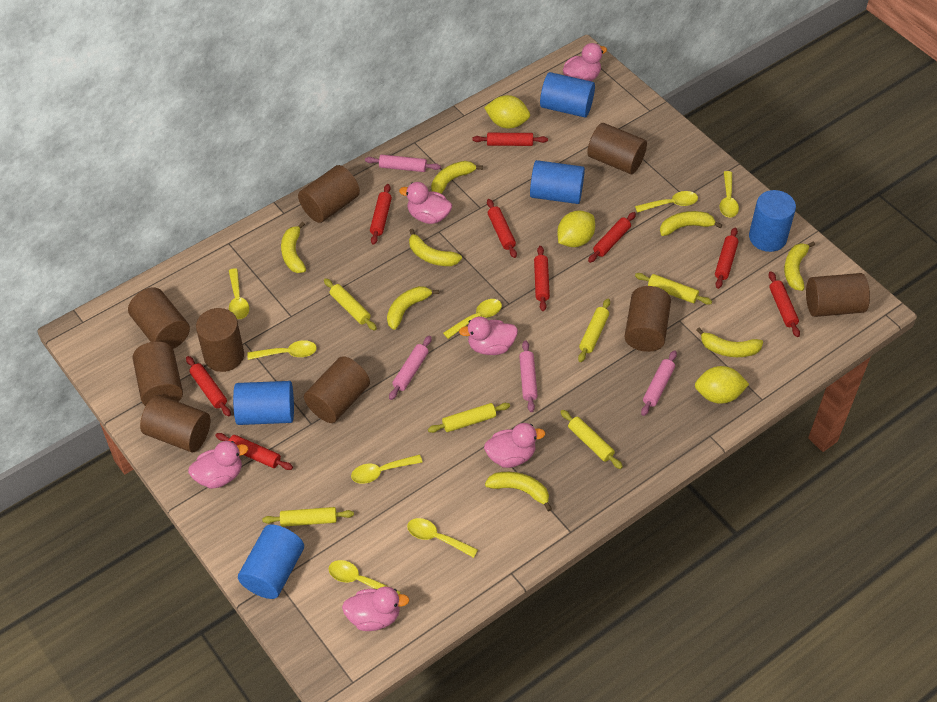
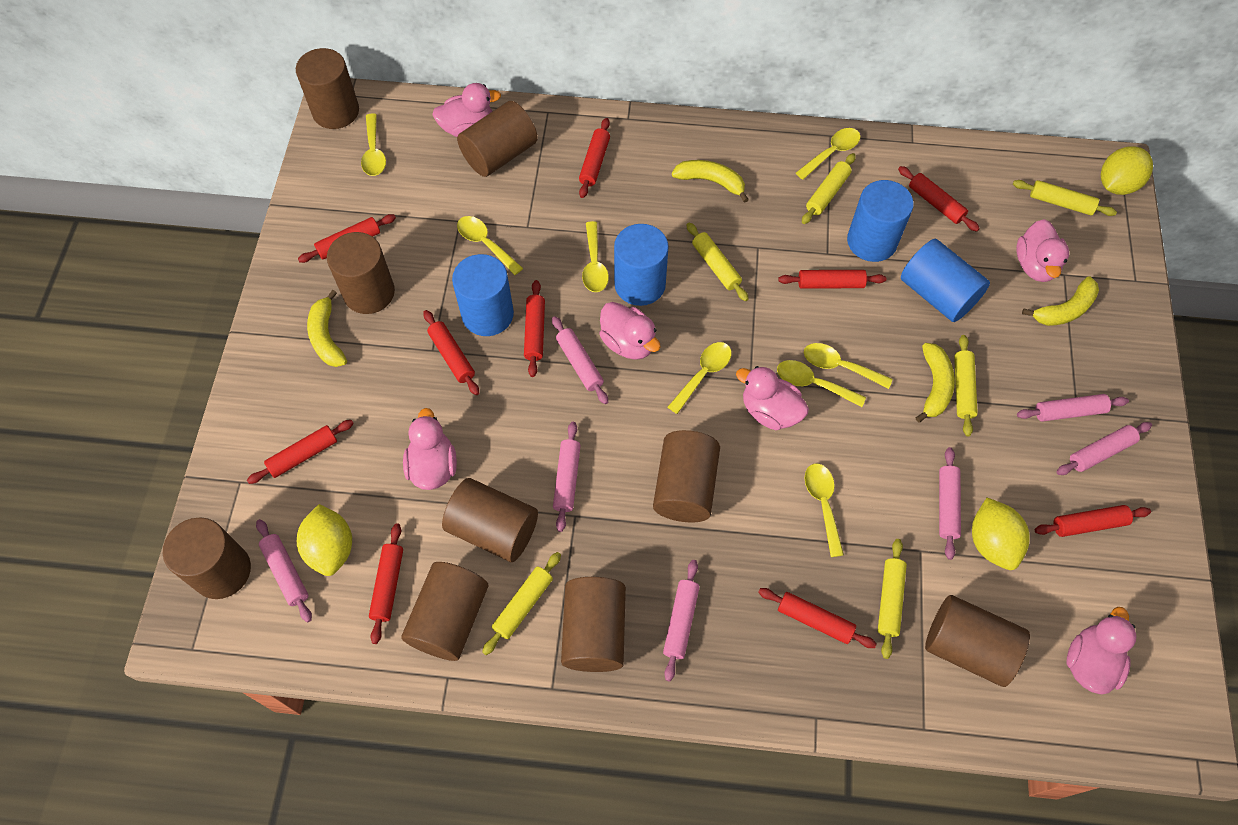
blue cylinder: 5 -> 4
pink rolling pin: 4 -> 7
red rolling pin: 9 -> 10
yellow banana: 8 -> 4

